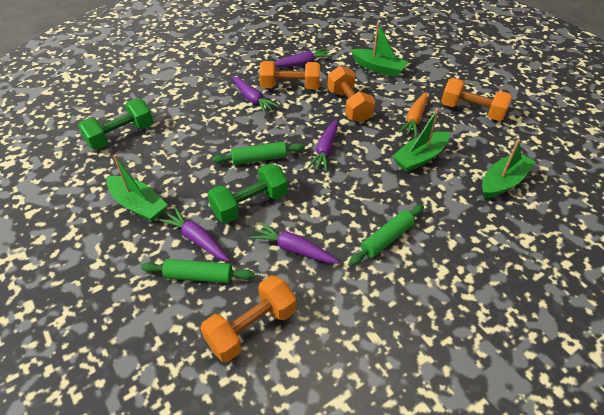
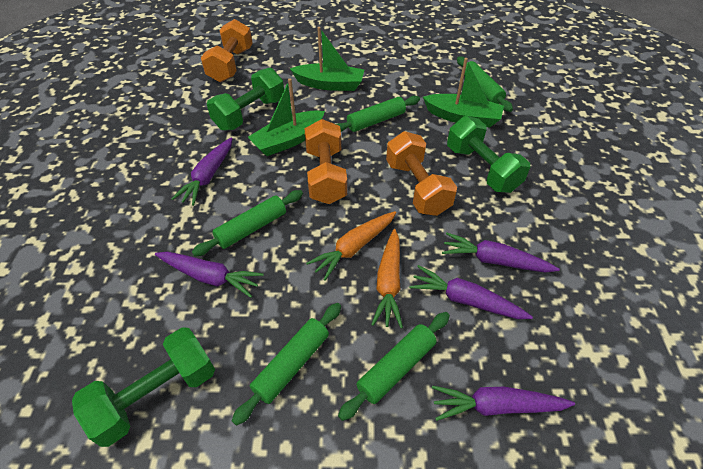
green boat: 4 -> 3
green dumbbell: 2 -> 3
green rolling pin: 3 -> 5
orange carrot: 1 -> 2
orange dumbbell: 4 -> 3

